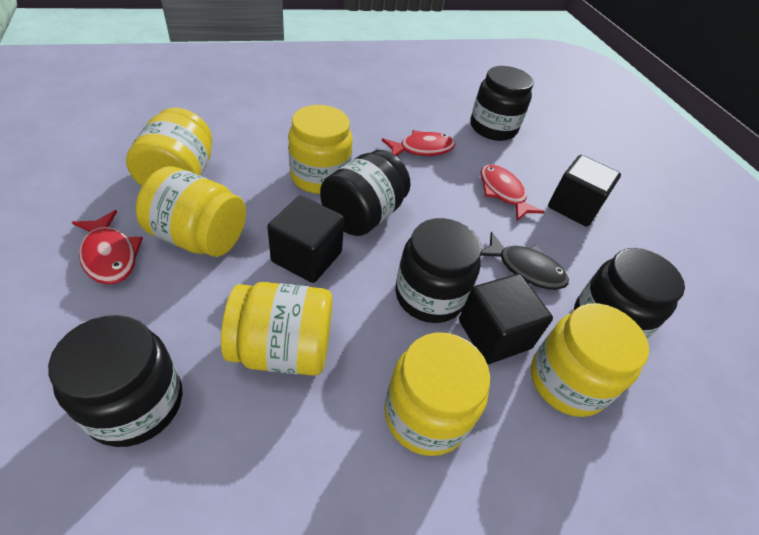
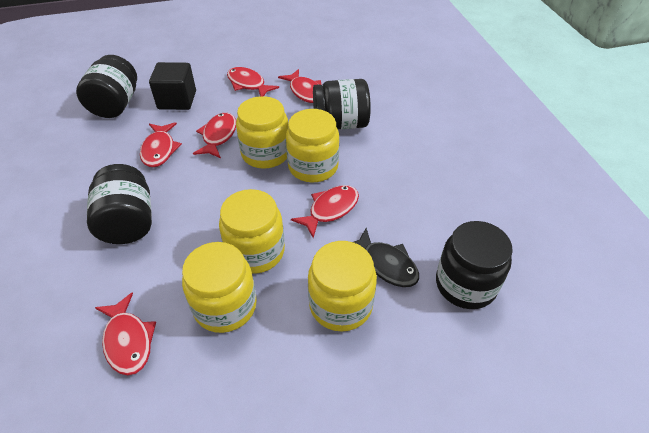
black cube: 3 -> 1
black jar: 5 -> 4
red fish: 3 -> 6
yellow jar: 6 -> 5

